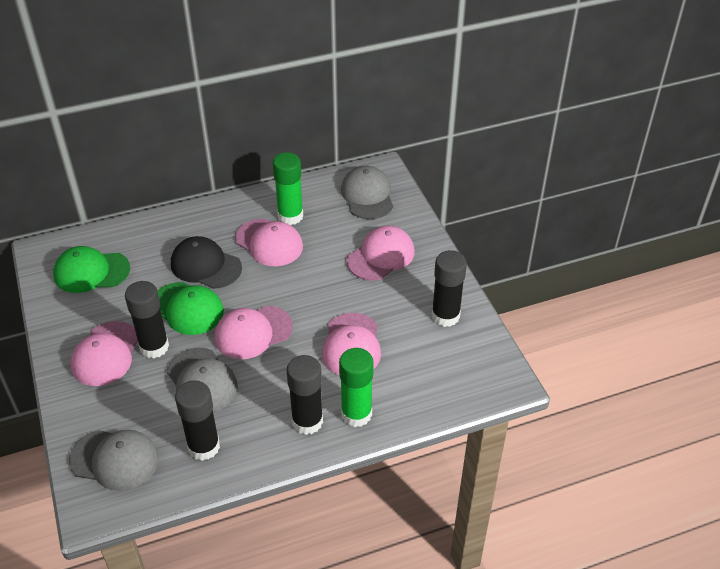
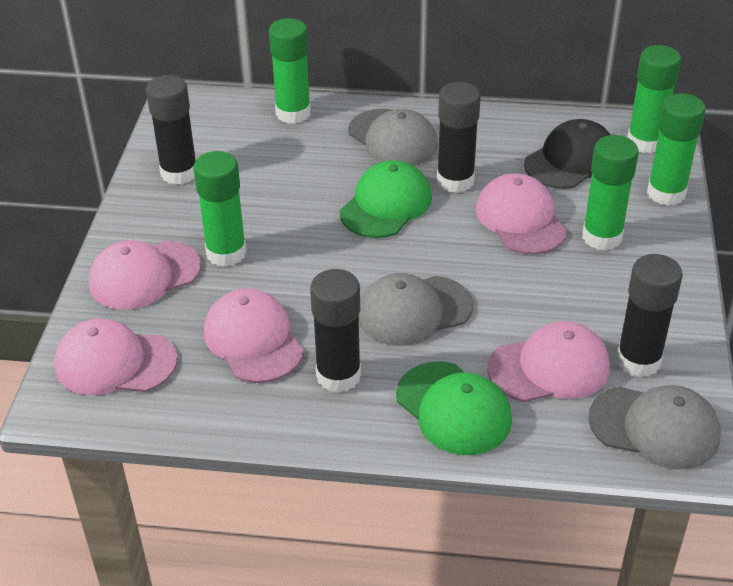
green glue stick: 2 -> 5

